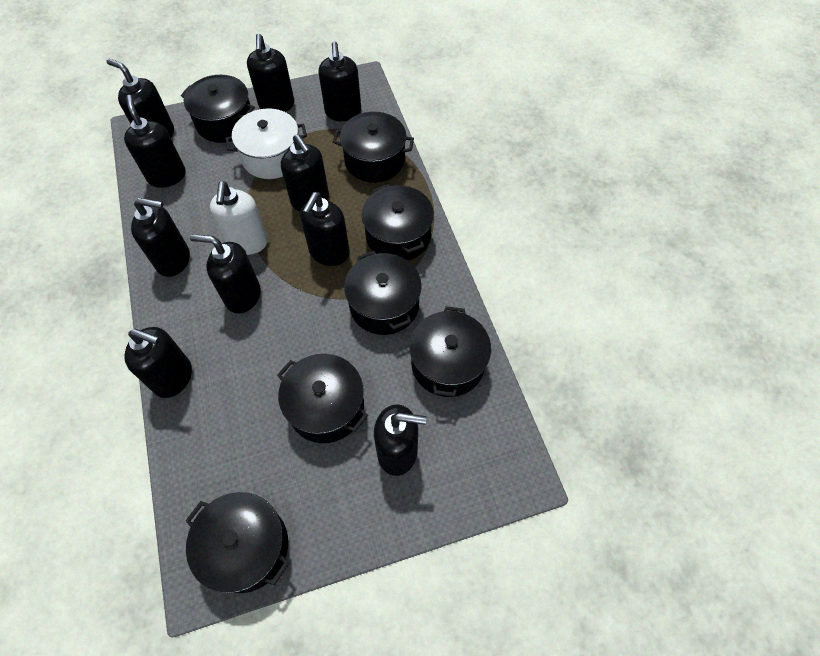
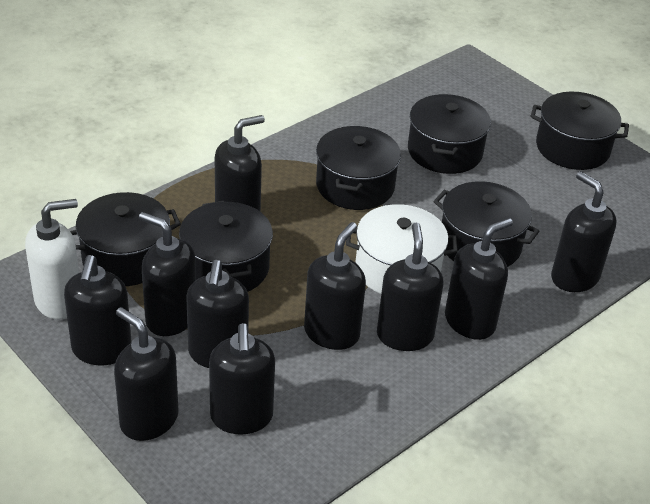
black pot: 7 -> 6

